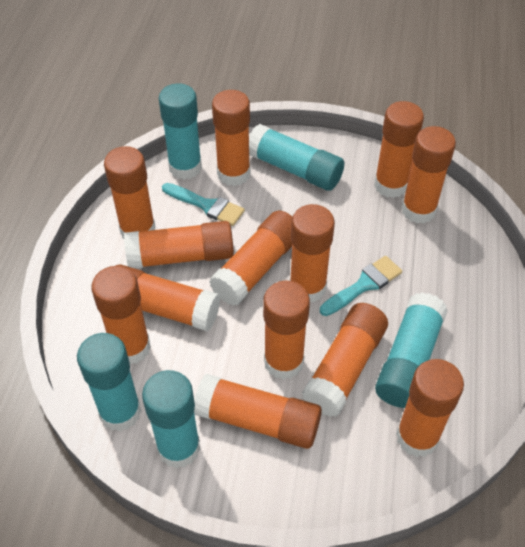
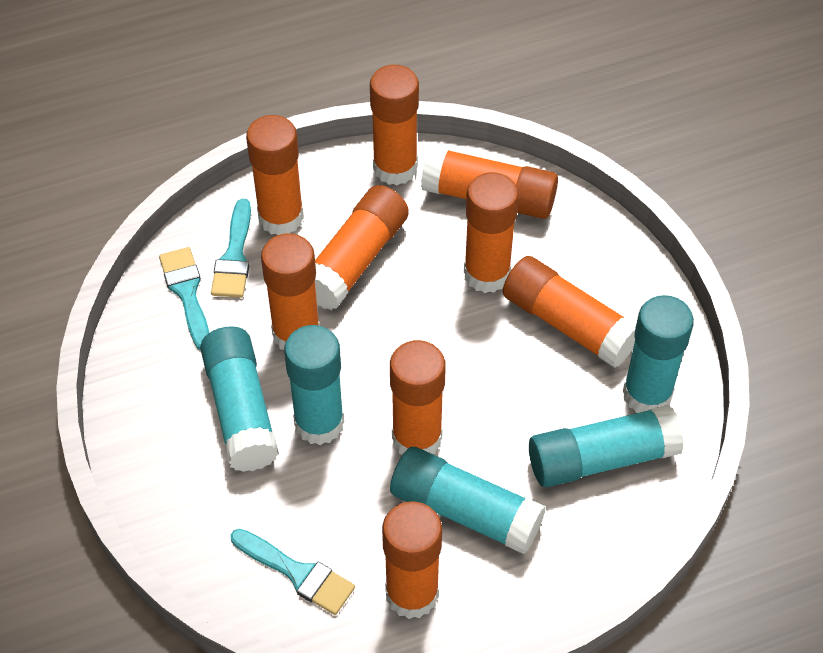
orange glue stick: 13 -> 9
turquoise brush: 2 -> 3

